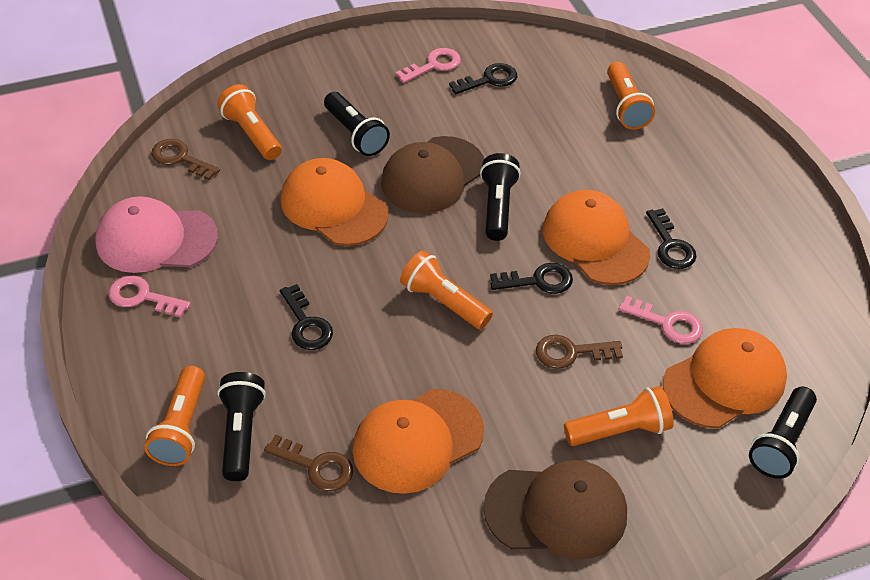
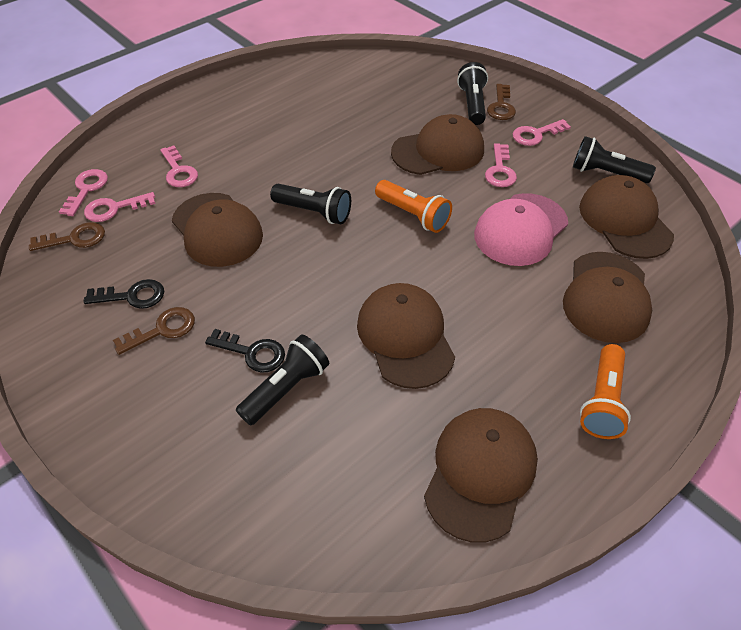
black key: 4 -> 2
brown cap: 2 -> 6
orange cap: 4 -> 0
orange flashlight: 5 -> 2
pink key: 3 -> 5

